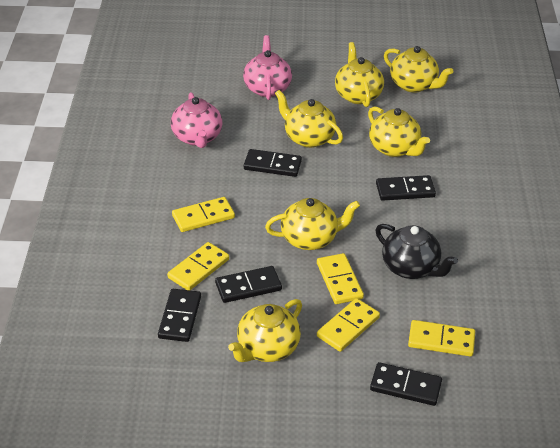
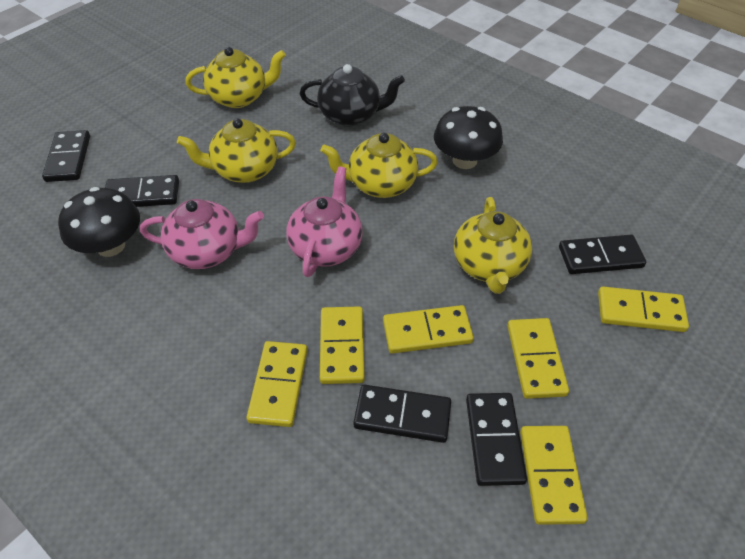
black mushroom: 0 -> 2
yellow domino: 5 -> 6
yellow teapot: 6 -> 4

